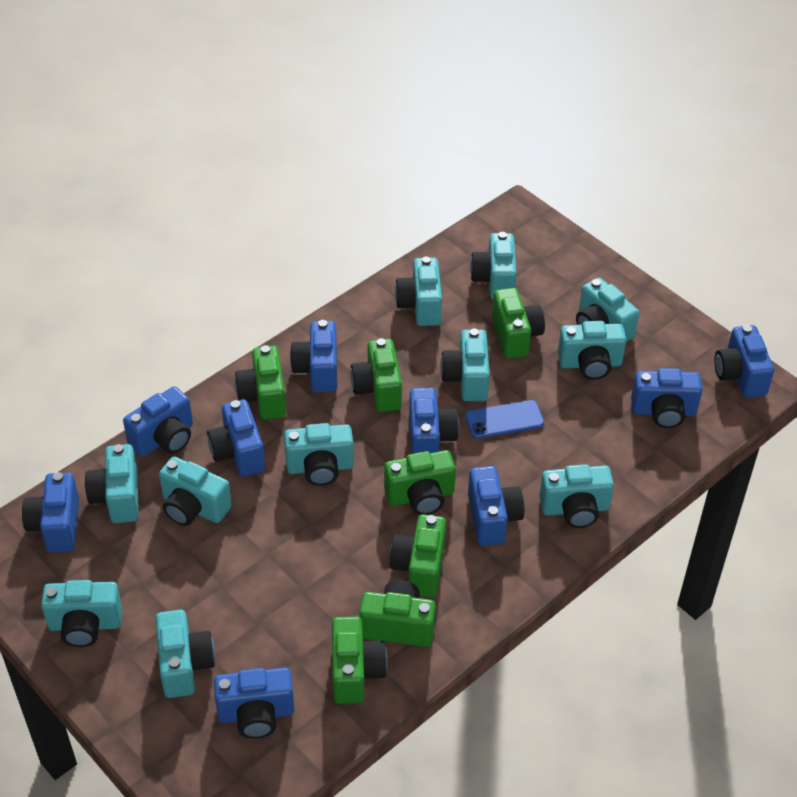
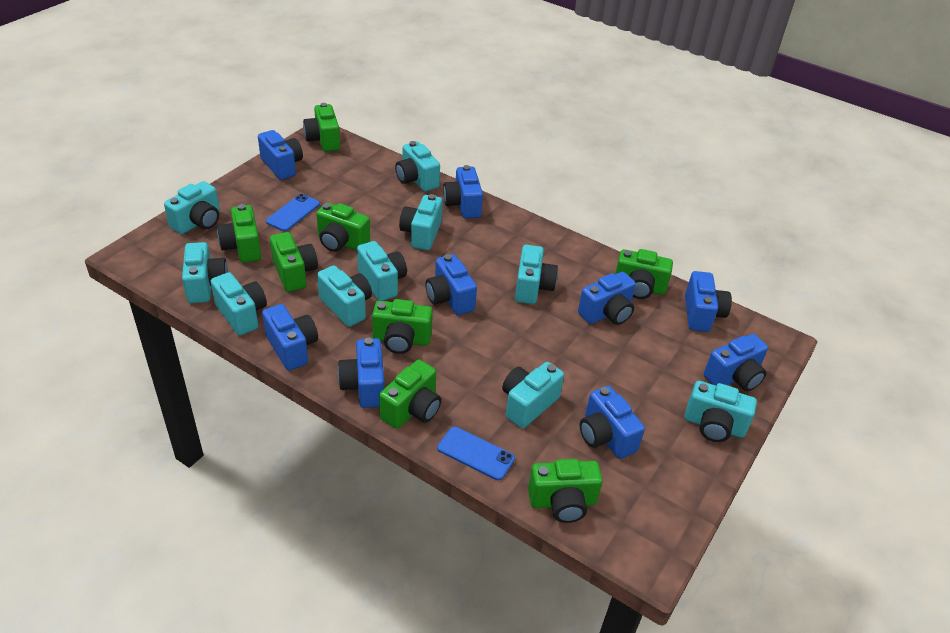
blue phone: 1 -> 2
green camera: 7 -> 8
turquoise camera: 11 -> 10

